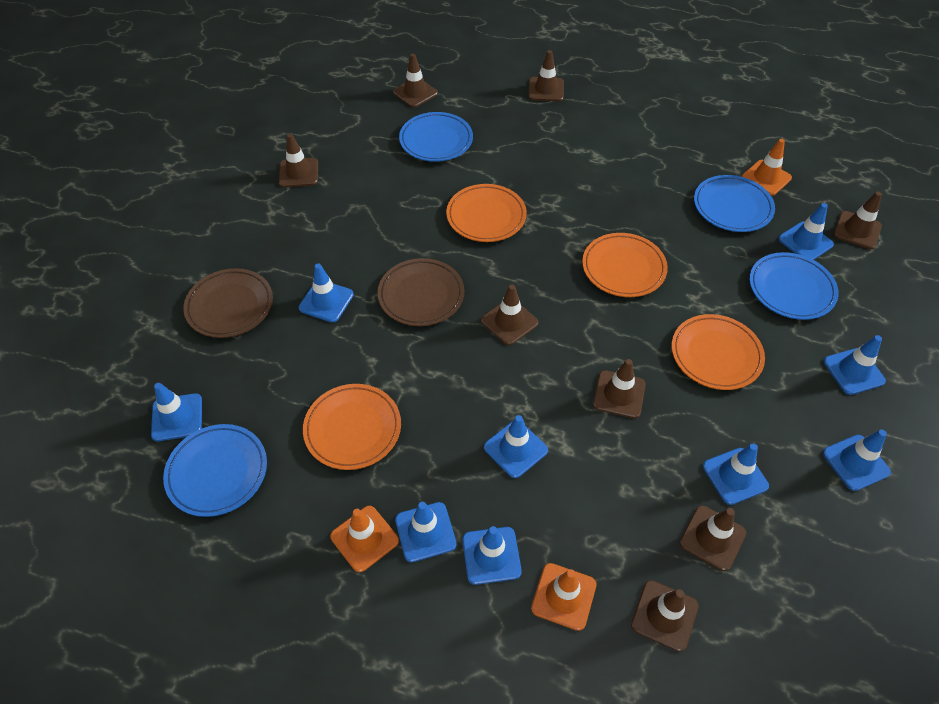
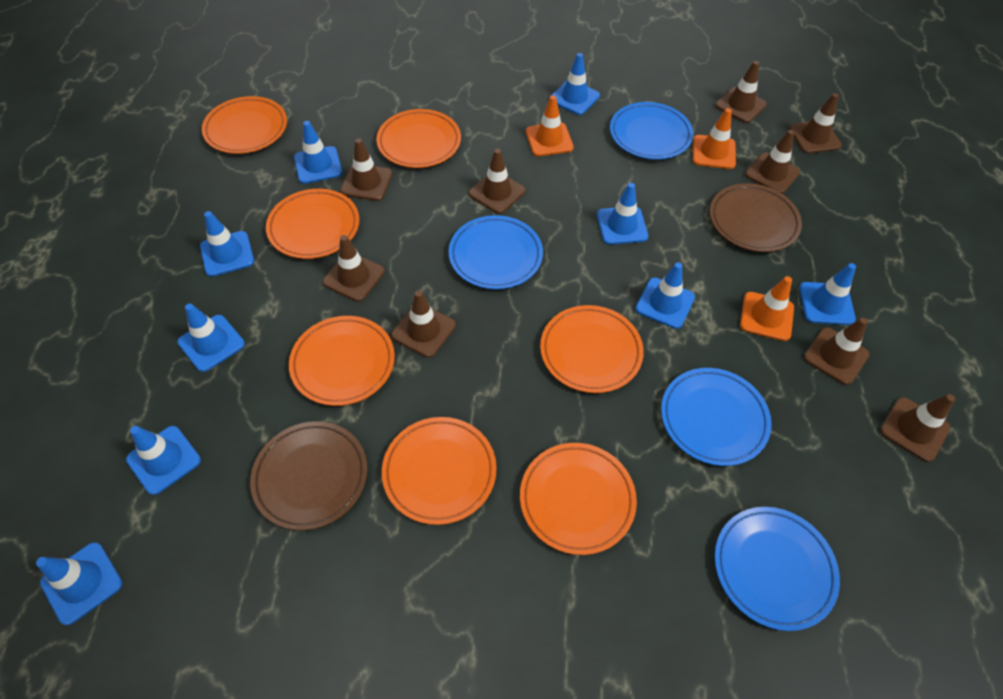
brown traffic cone: 8 -> 9
orange plate: 4 -> 7

